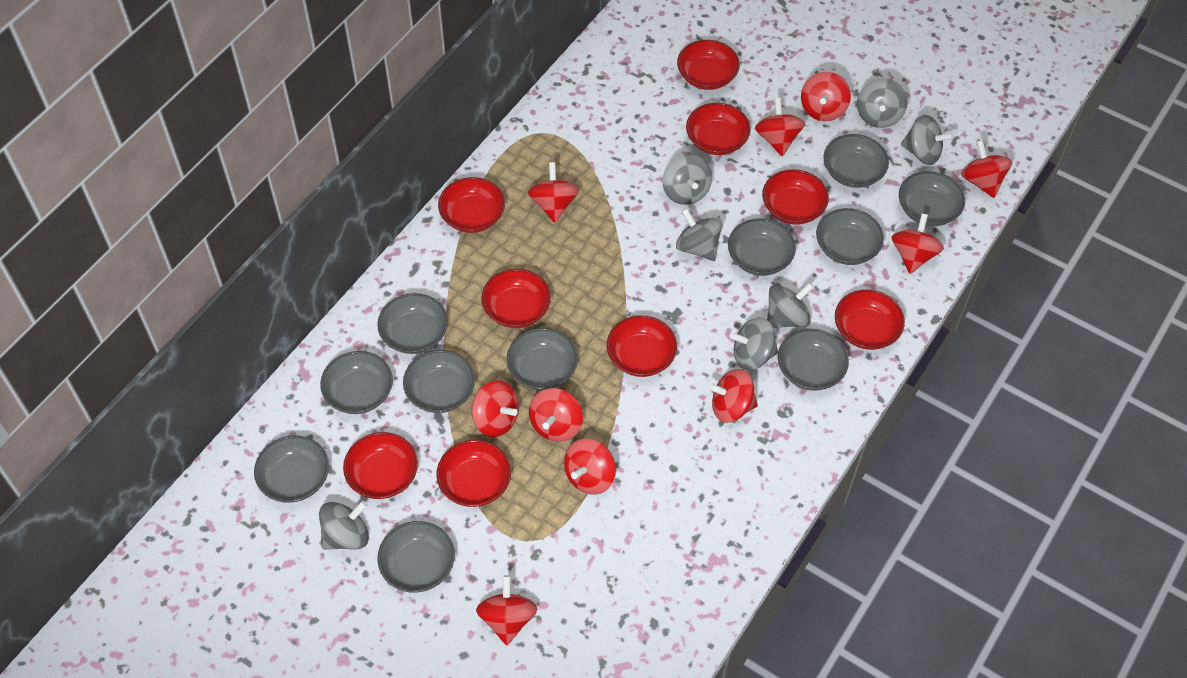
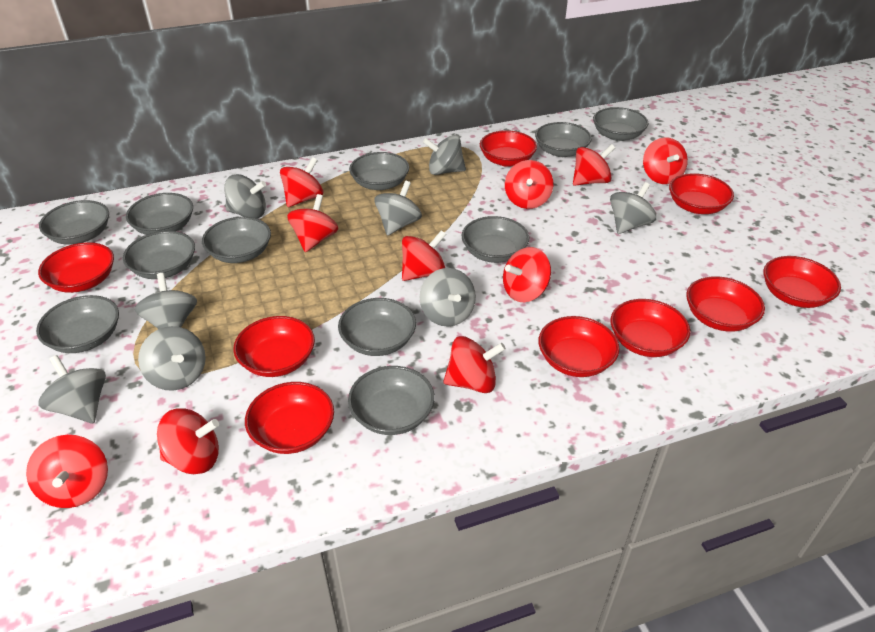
grey spinning top: 7 -> 8

